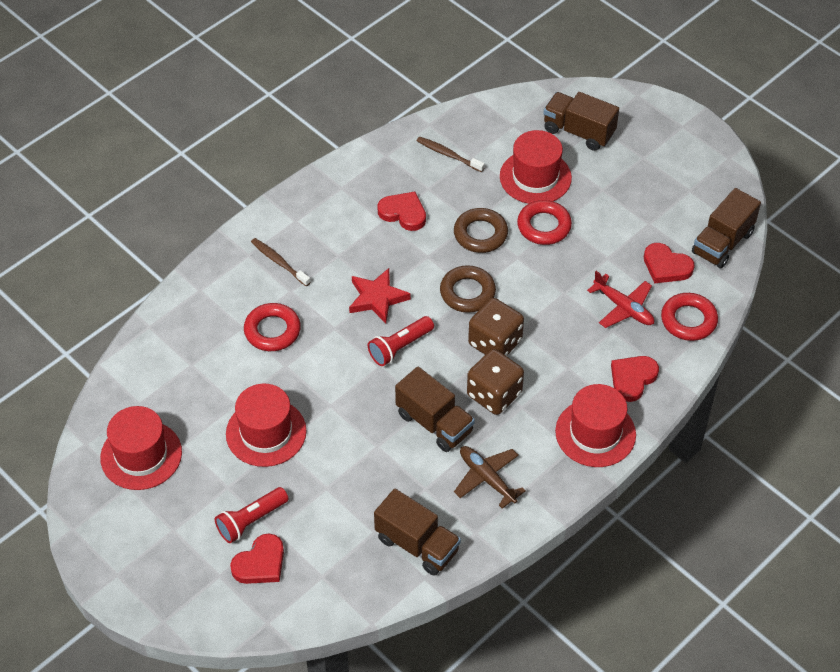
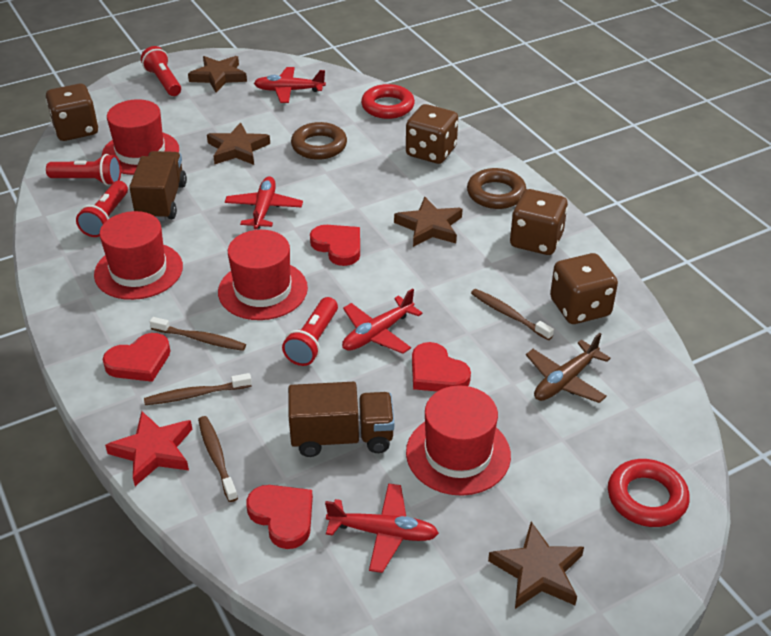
brown dice: 2 -> 4
brown star: 0 -> 4
brown toothbrush: 2 -> 4
brown truck: 4 -> 2
red flashlight: 2 -> 4
red plane: 1 -> 4
red ring: 3 -> 2

